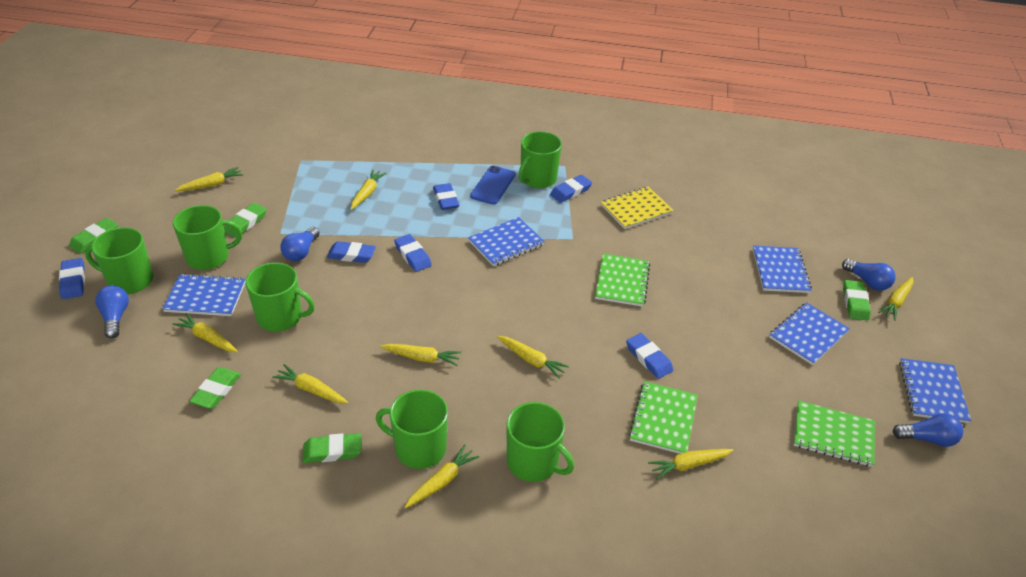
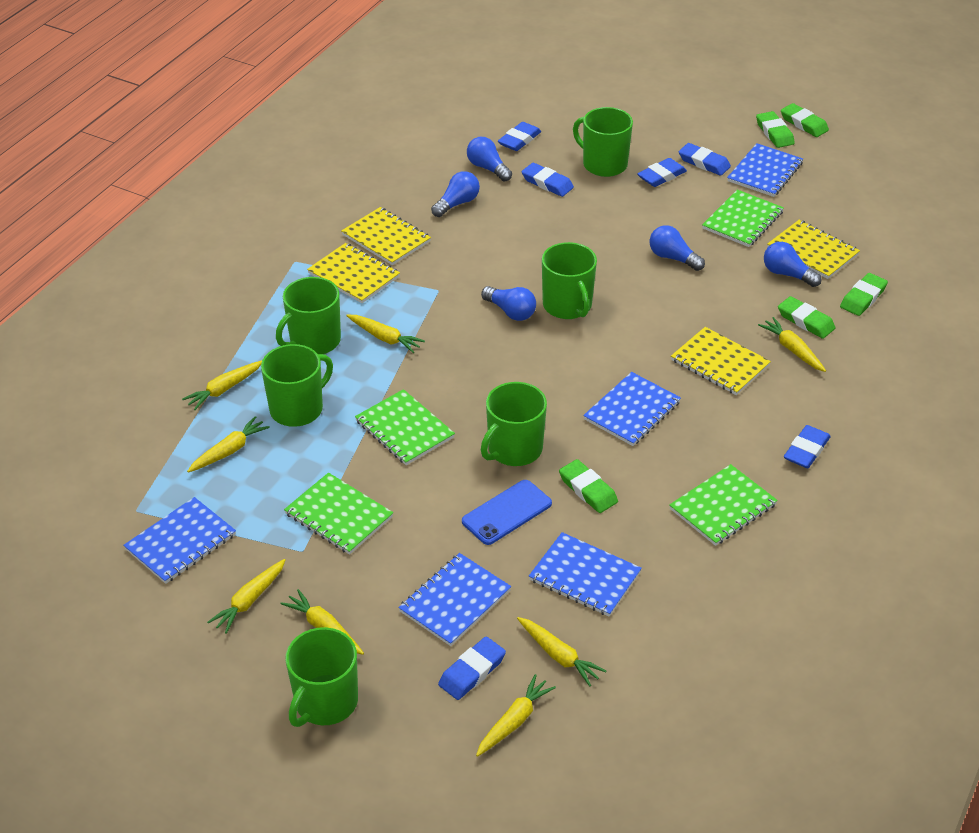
blue light bulb: 4 -> 5
green notebook: 3 -> 4
yellow carrot: 9 -> 8
yellow notebook: 1 -> 4

